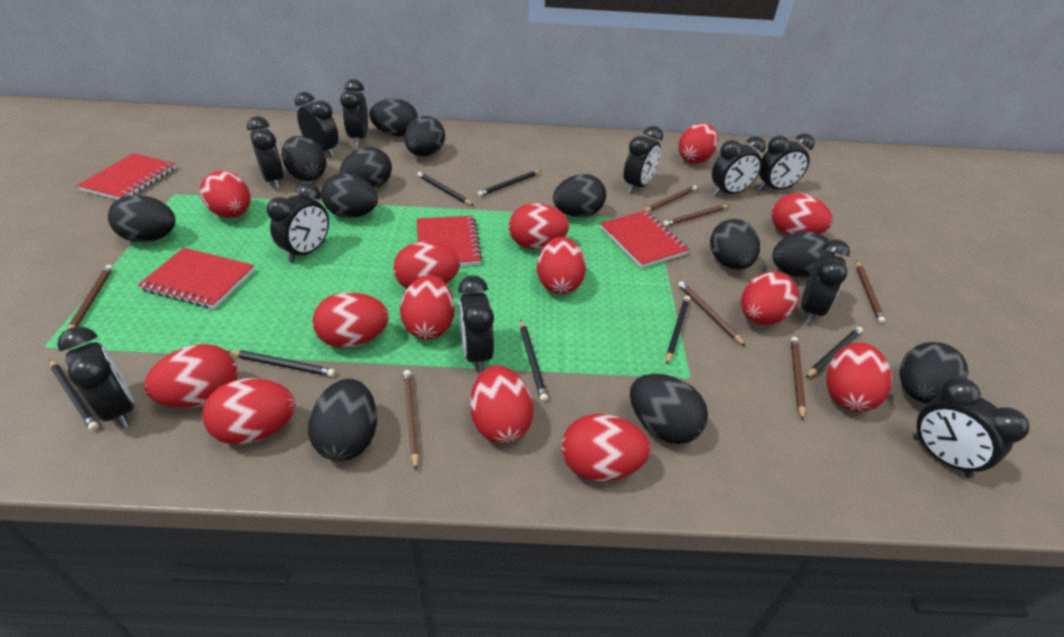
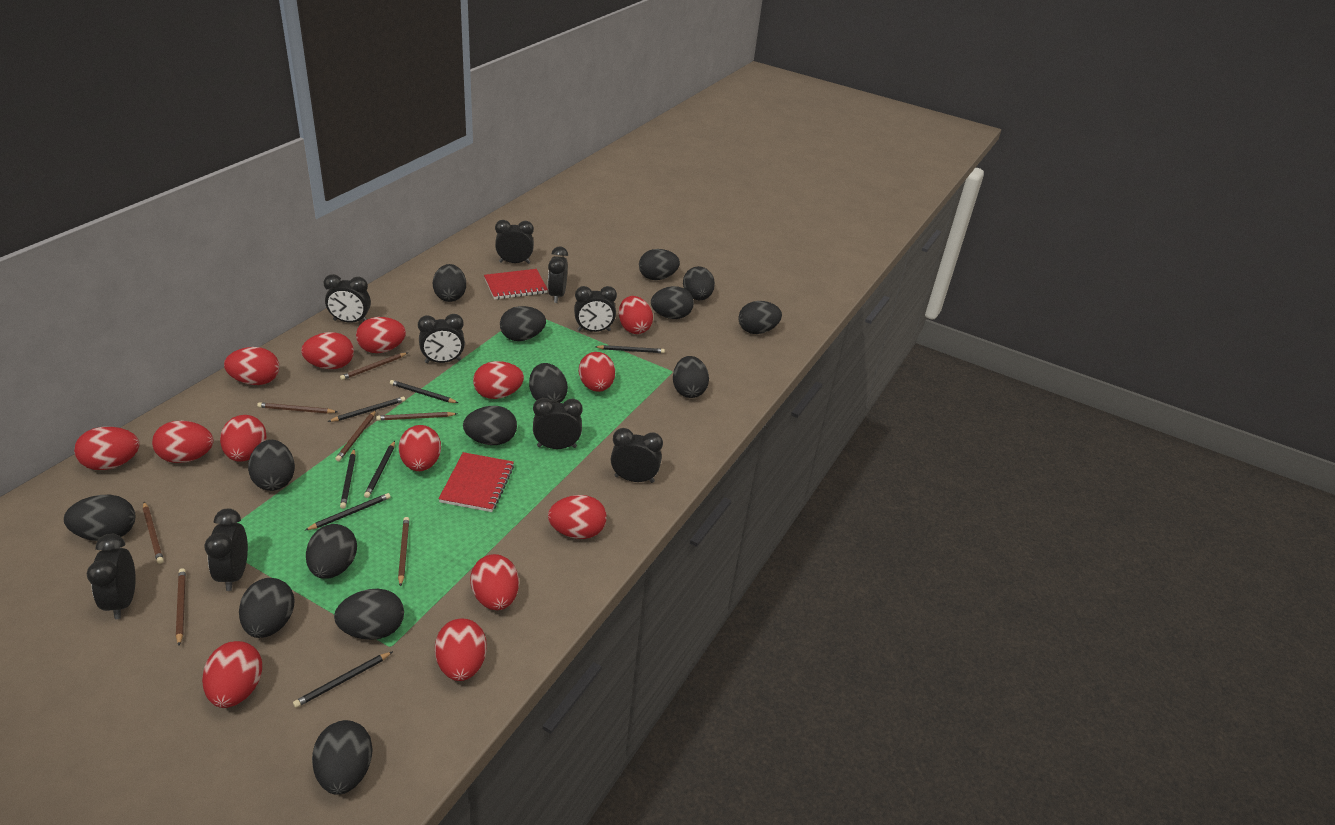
black clock: 11 -> 9
black egg: 12 -> 15
red notebook: 4 -> 2

